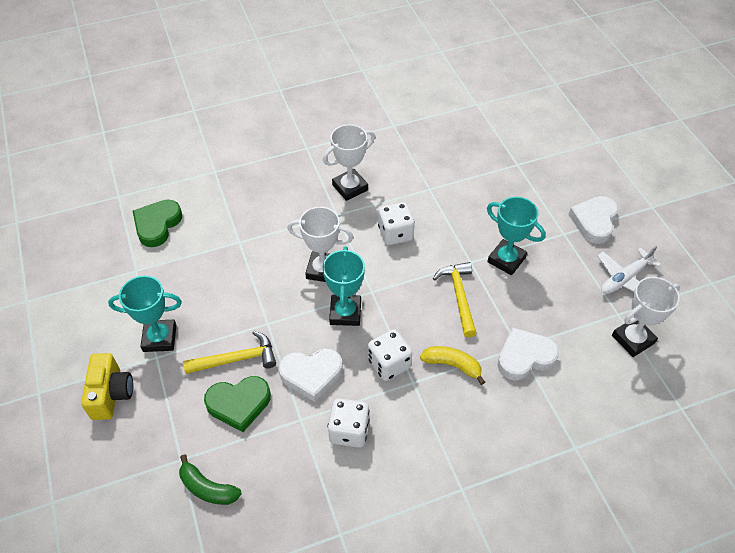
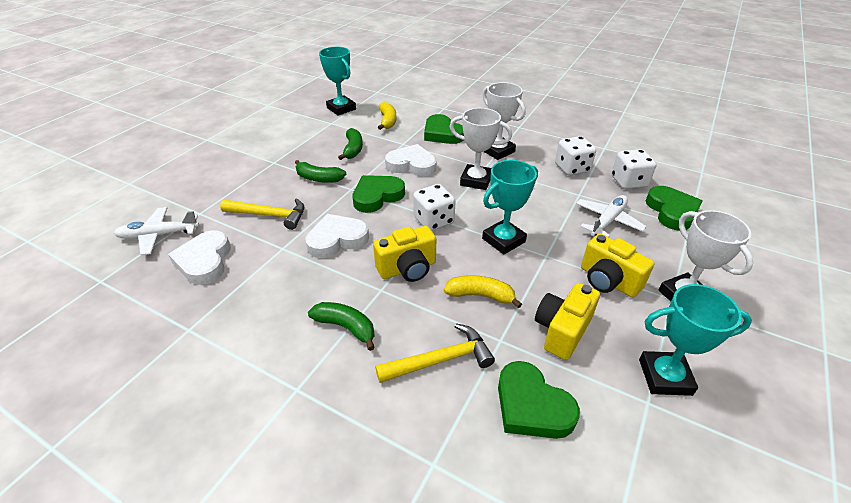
green banana: 1 -> 3
green heart: 2 -> 4
white plane: 1 -> 2
yellow banana: 1 -> 2
yellow camera: 1 -> 3

